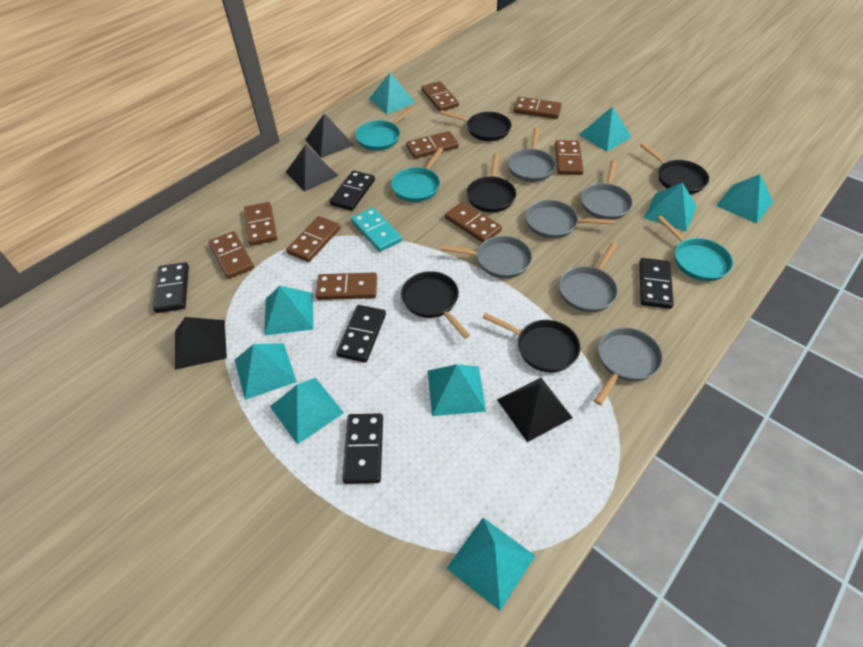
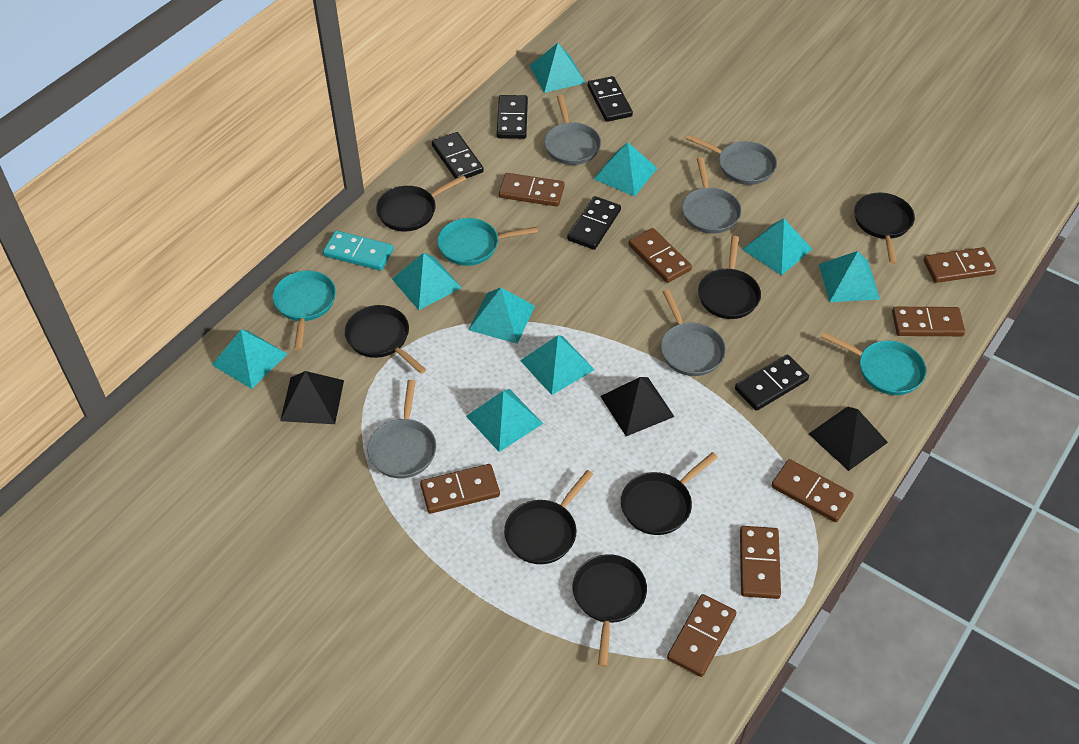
black pan: 5 -> 7
black pyramid: 4 -> 3
brown domino: 9 -> 8
grey pan: 6 -> 5

